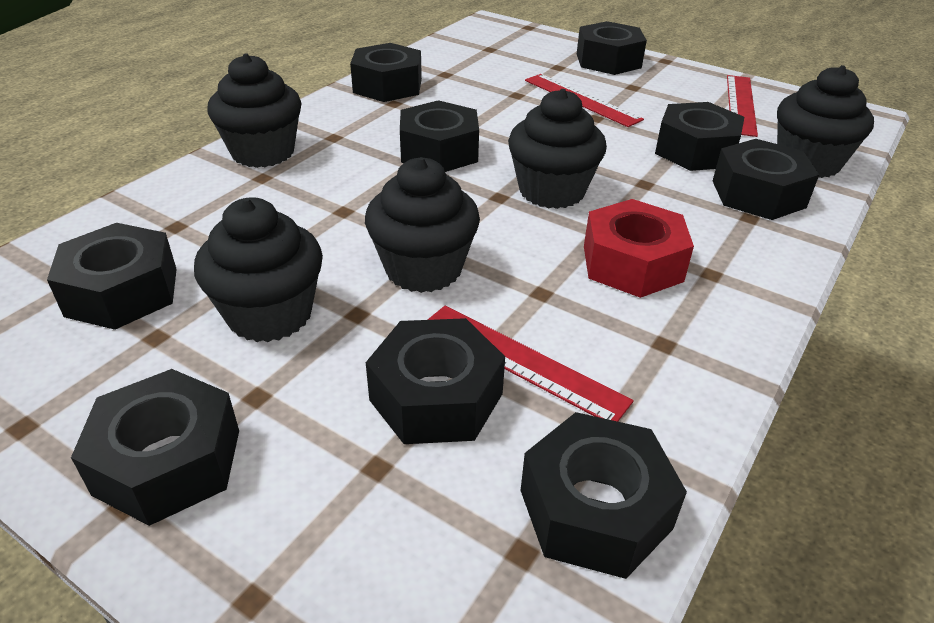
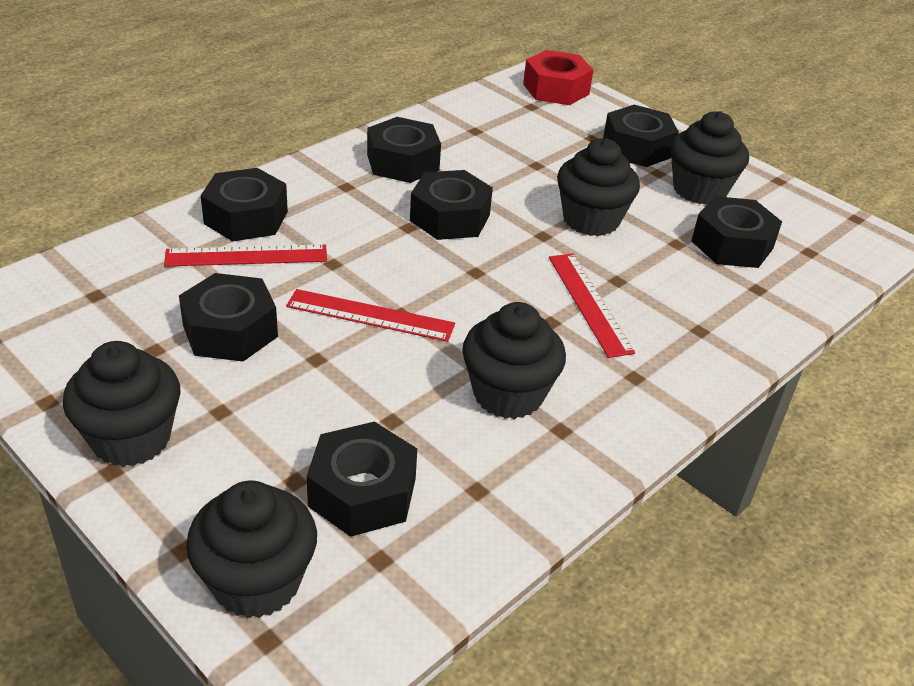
black nut: 9 -> 7

